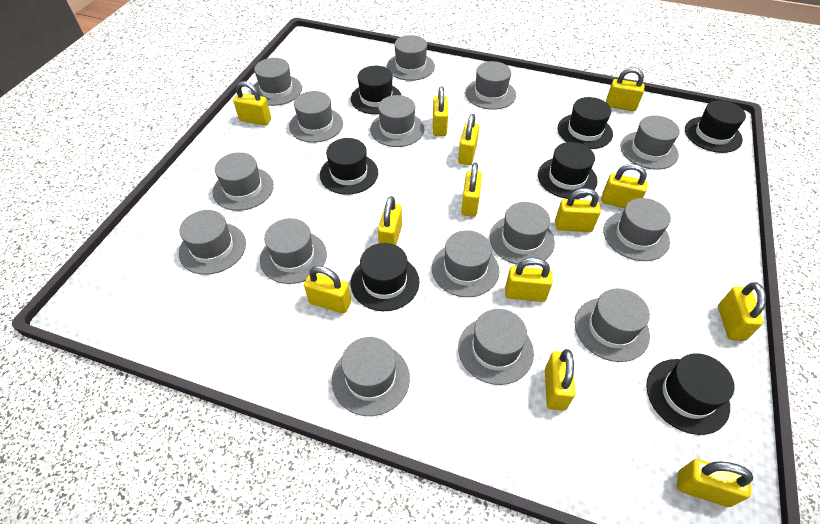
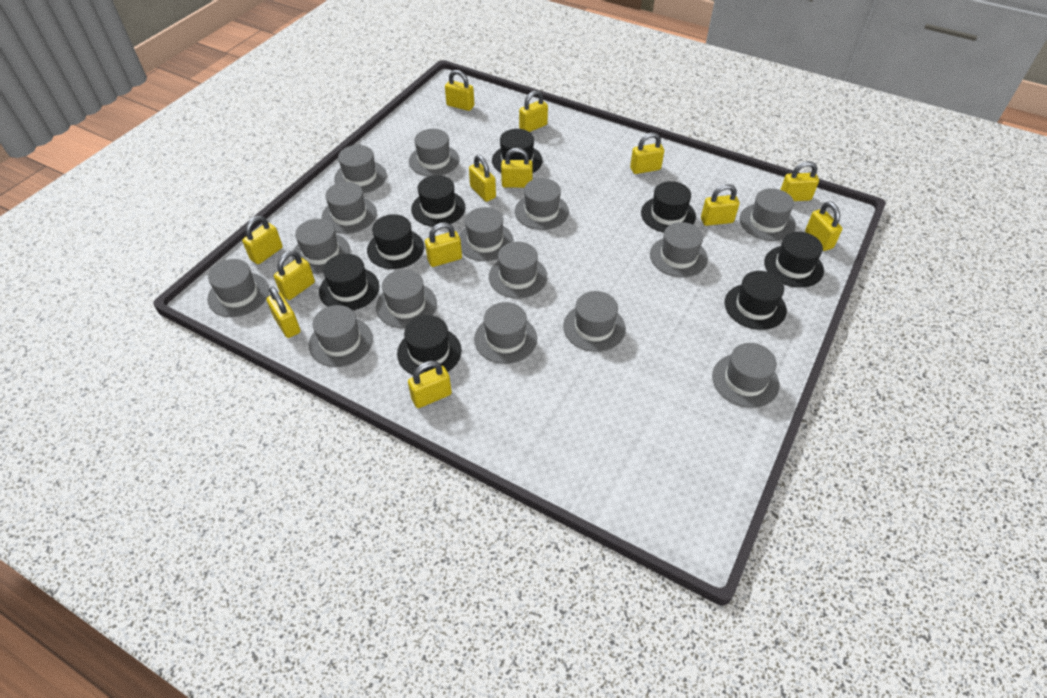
black hat: 7 -> 8

